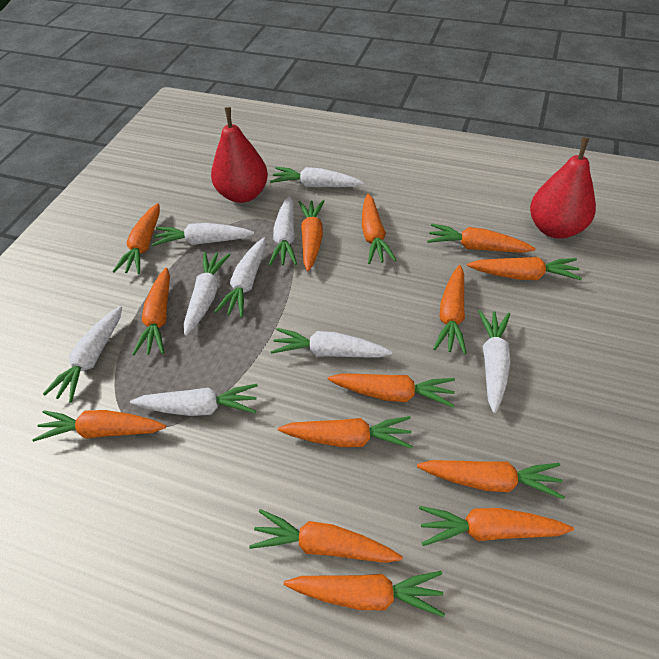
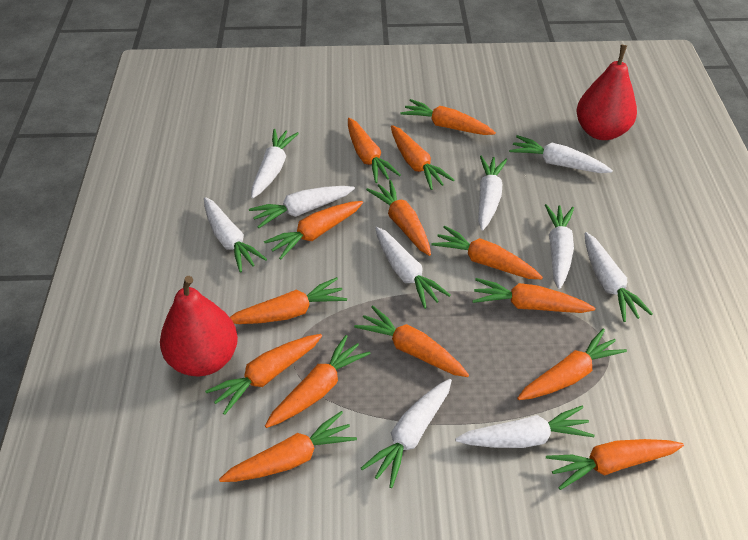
white carrot: 9 -> 10

